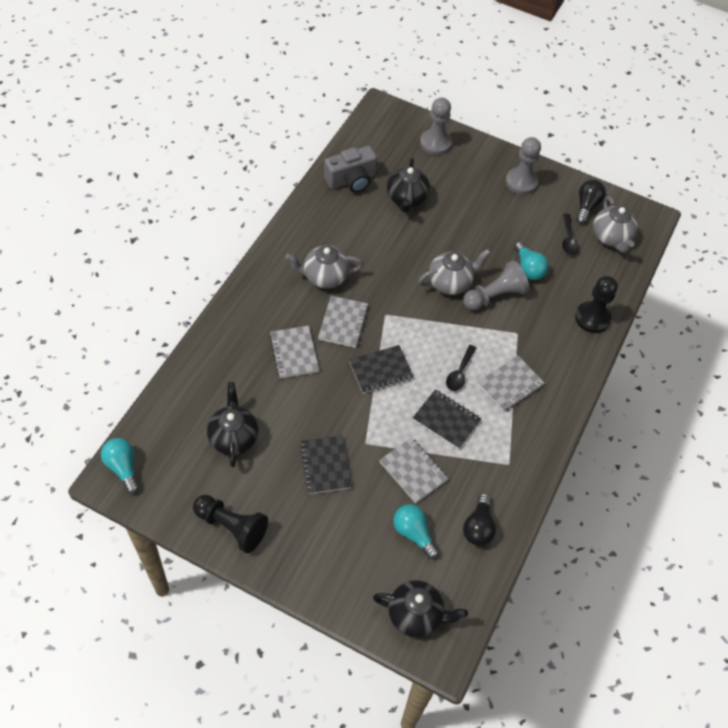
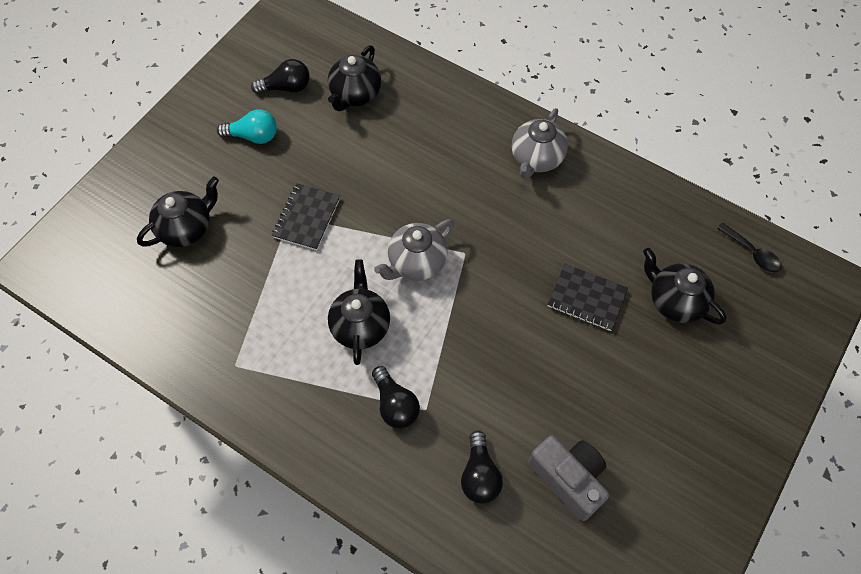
black light bulb: 2 -> 3
black notebook: 3 -> 2
black pawn: 2 -> 0
black spoon: 2 -> 1
black teapot: 3 -> 4
grey notebook: 4 -> 0
grey pawn: 3 -> 0
grey teapot: 3 -> 2
turquoise light bulb: 3 -> 1

